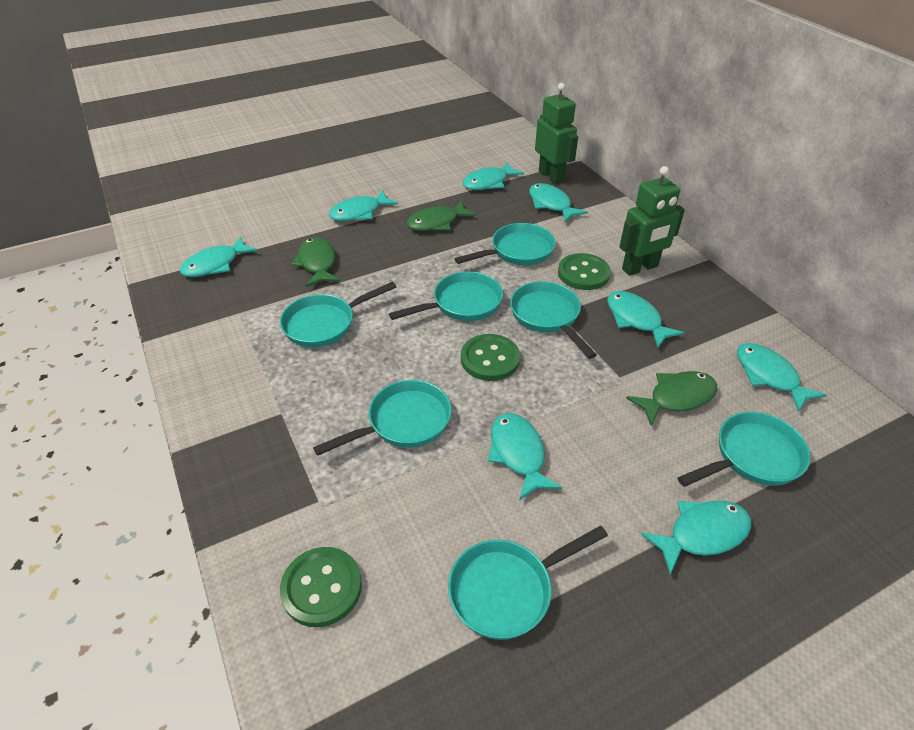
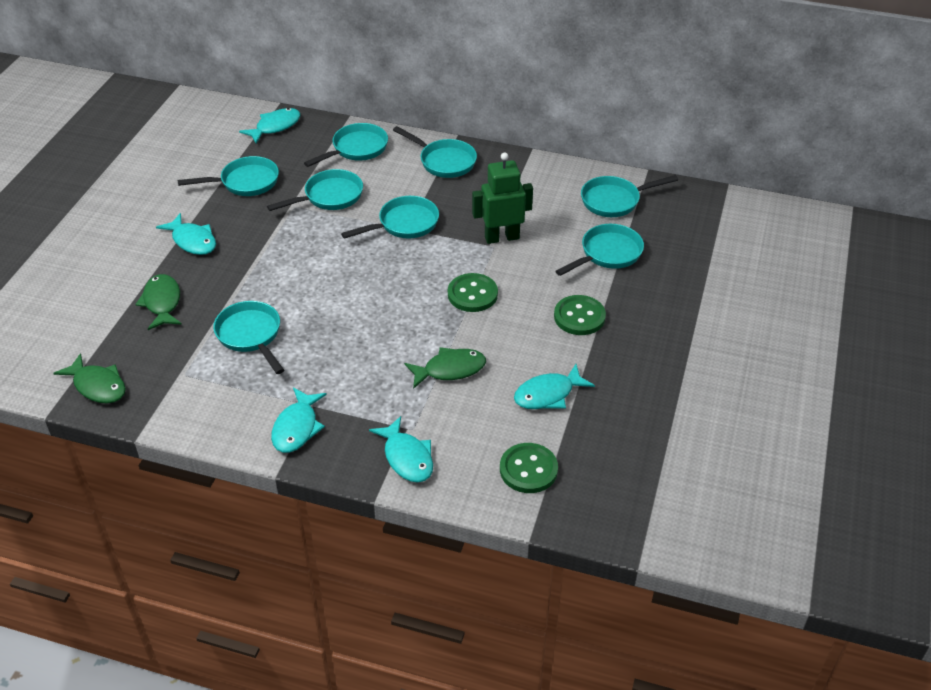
green robot: 2 -> 1
turquoise fish: 8 -> 5
turquoise pan: 7 -> 8

